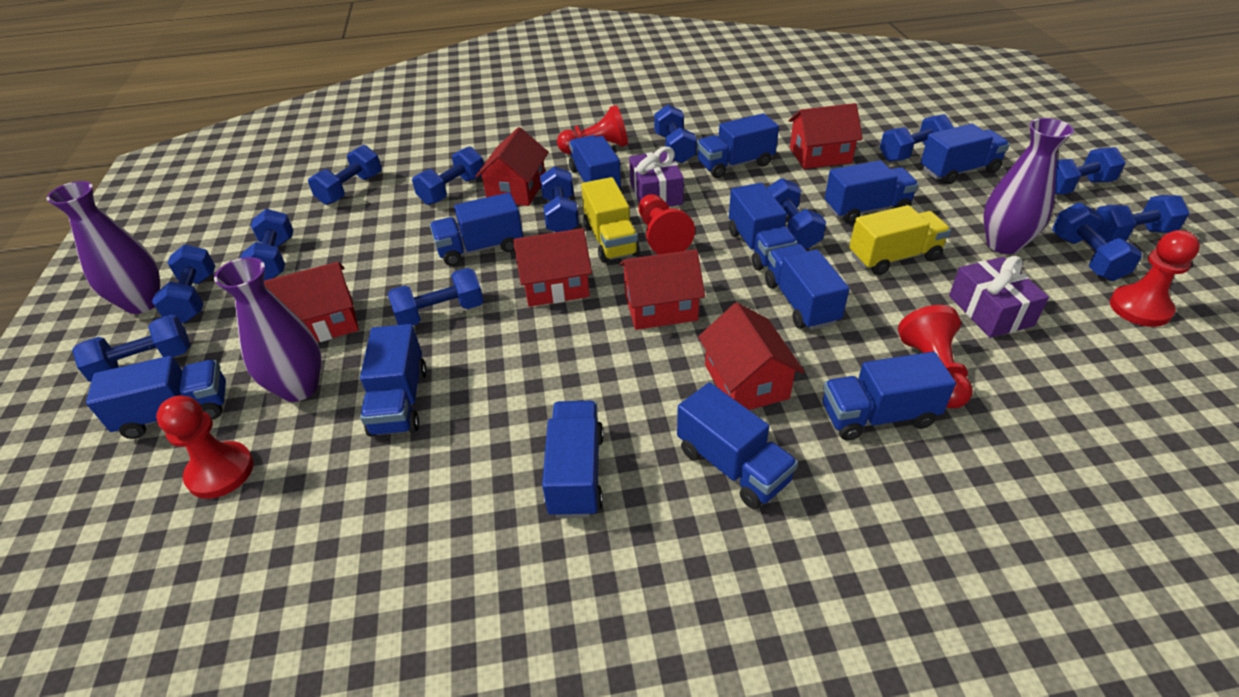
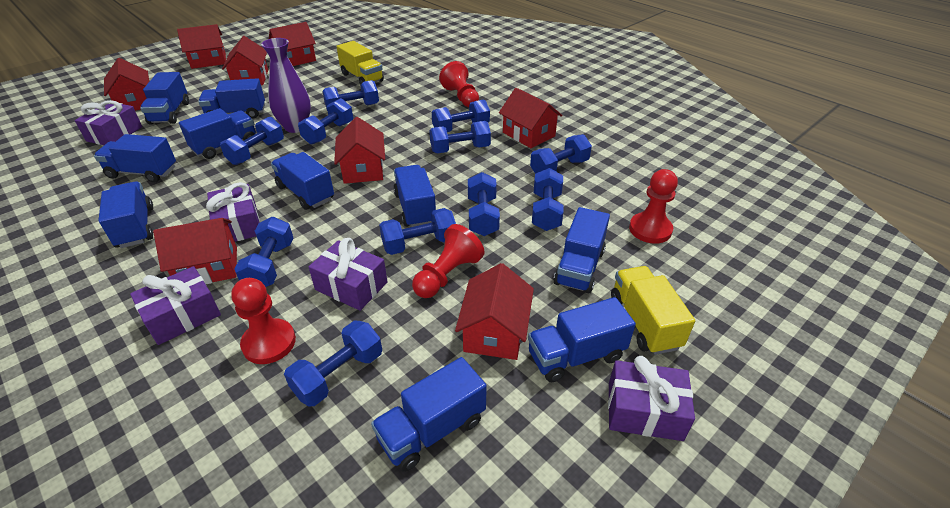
blue dumbbell: 13 -> 11
blue truck: 12 -> 10
purple gift: 2 -> 5
purple vase: 3 -> 1
red house: 6 -> 8
red pawn: 5 -> 4

